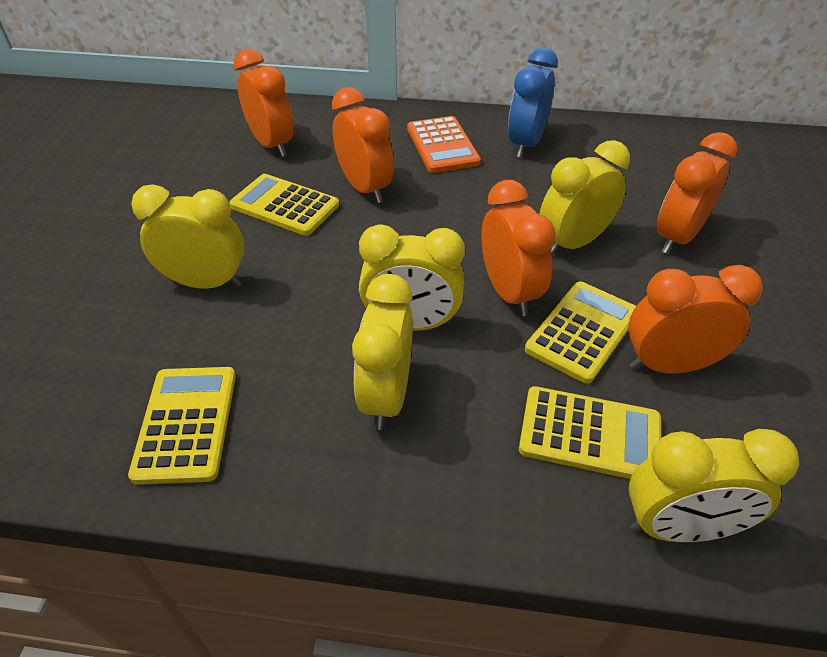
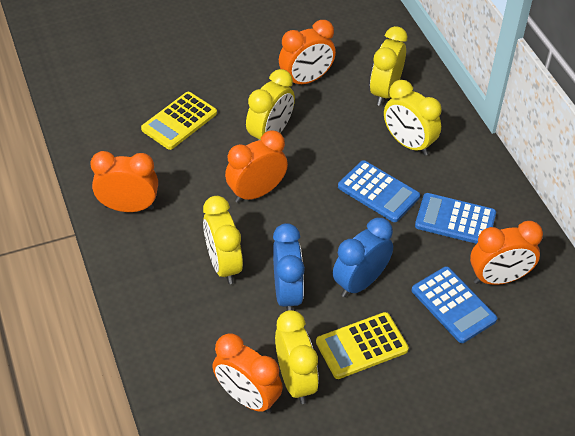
blue calculator: 0 -> 3
blue clock: 1 -> 2
orange calculator: 1 -> 0
yellow calculator: 4 -> 2

